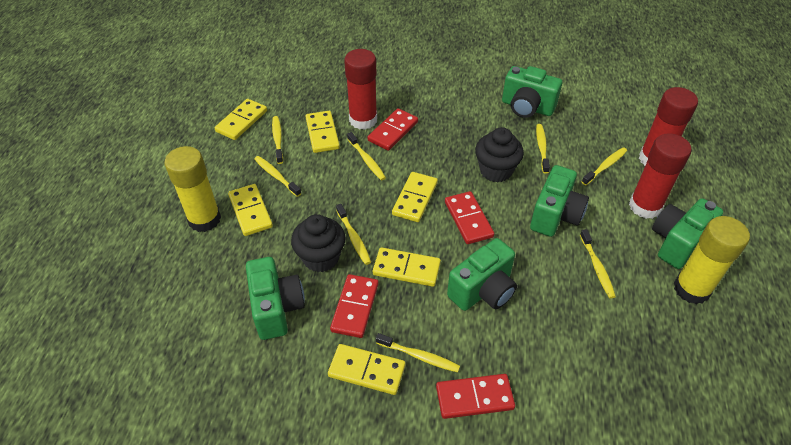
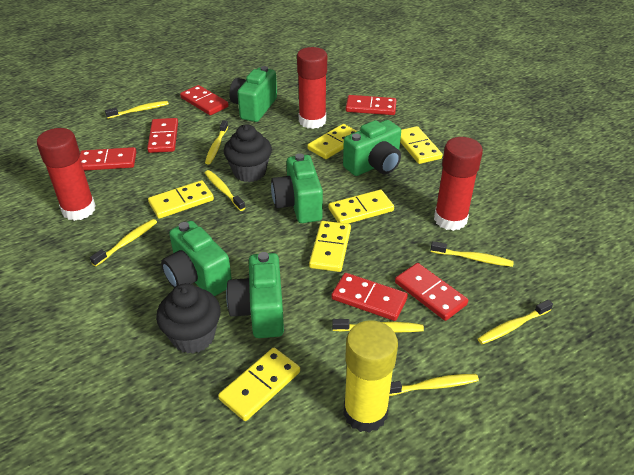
red domino: 4 -> 6
yellow glue stick: 2 -> 1

